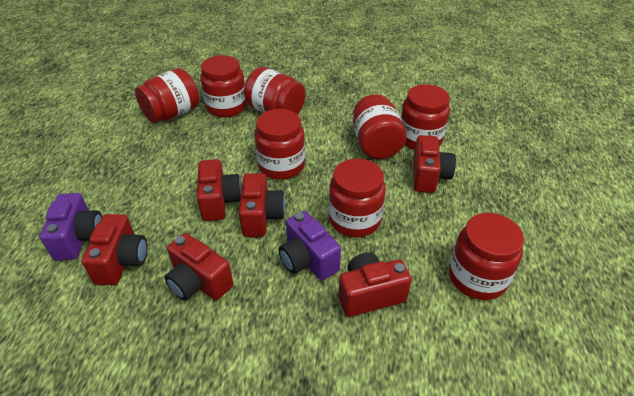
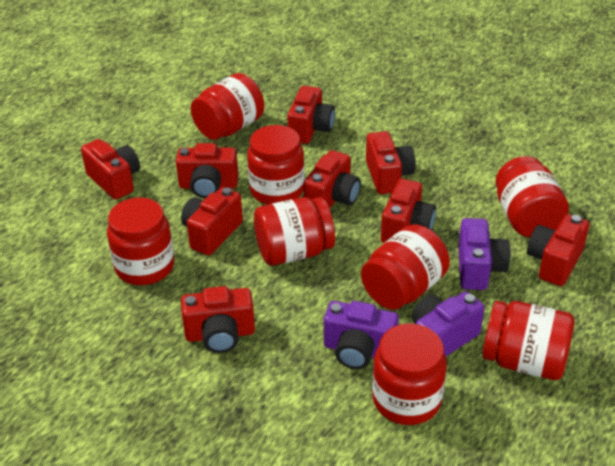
purple camera: 2 -> 3
red camera: 6 -> 9

